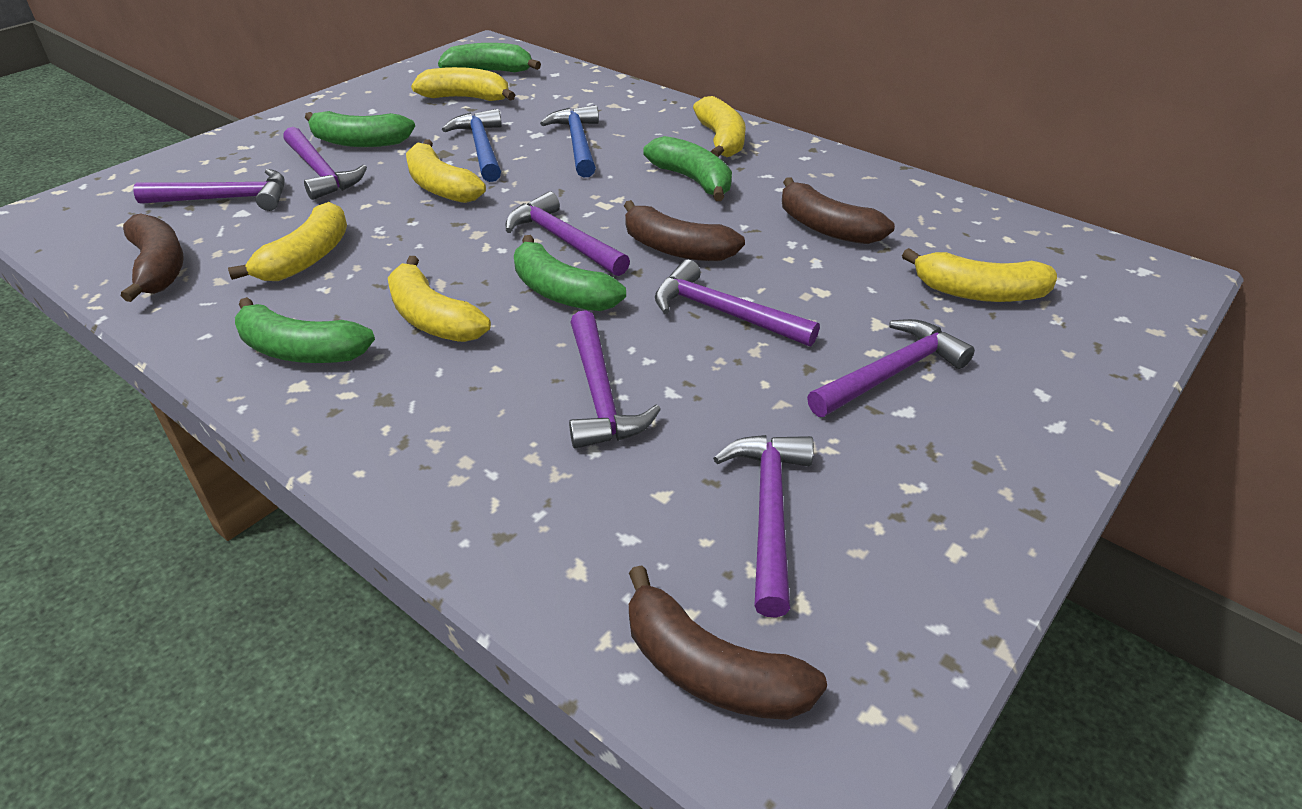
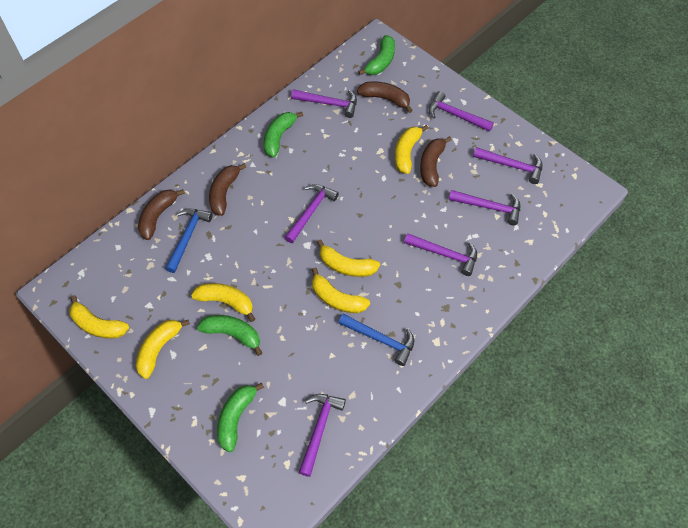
green banana: 5 -> 4

